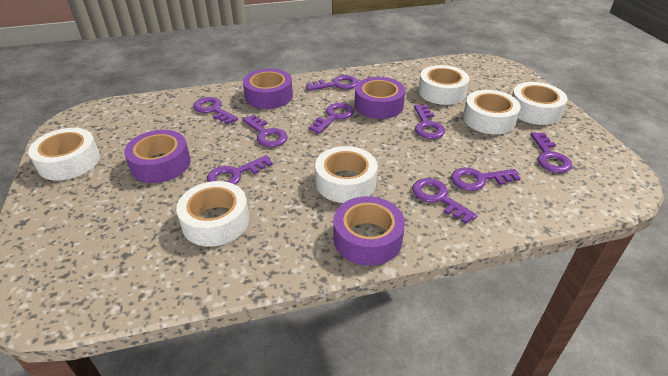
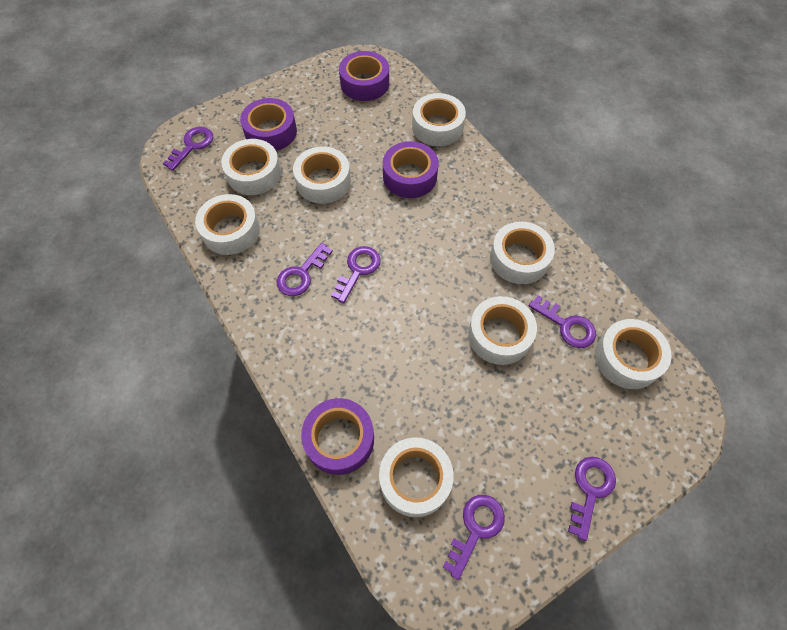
purple key: 9 -> 6
white tape: 6 -> 8

